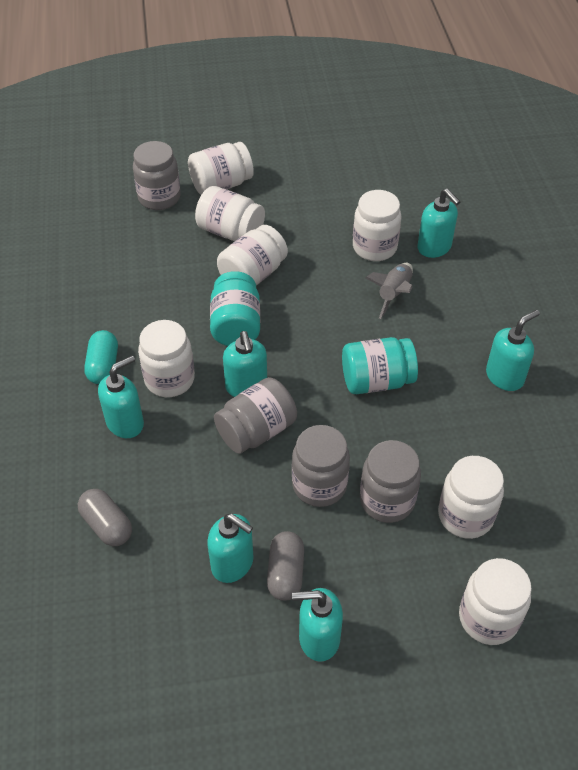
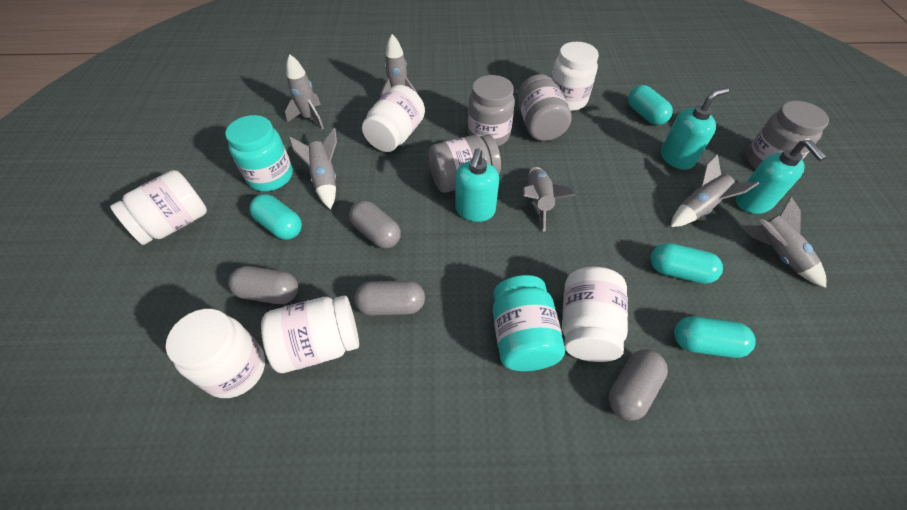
grey capsule: 2 -> 4
grey rocket: 1 -> 6
turquoise capsule: 1 -> 4
turquoise soap dispenser: 6 -> 3
white jar: 7 -> 6

